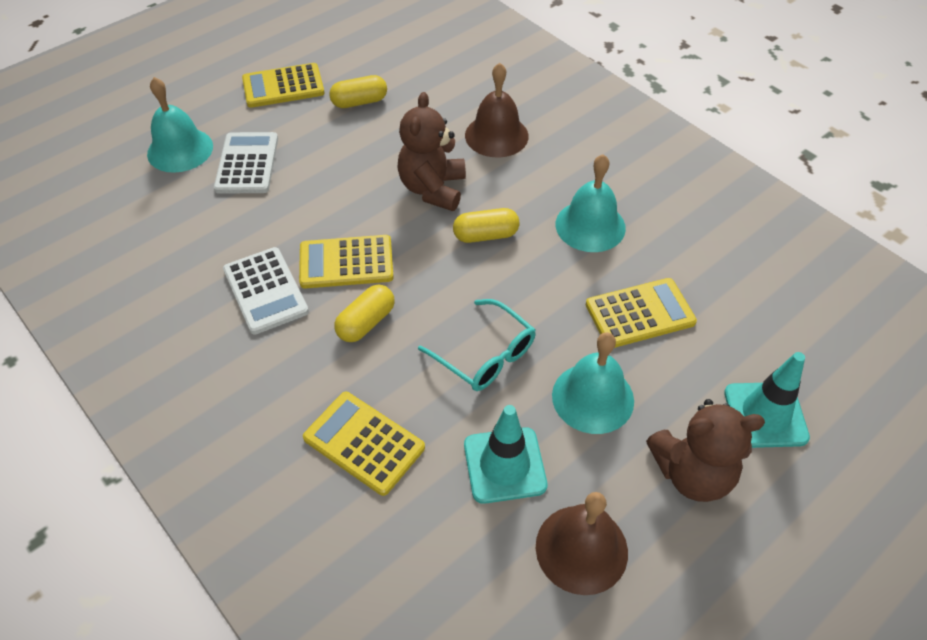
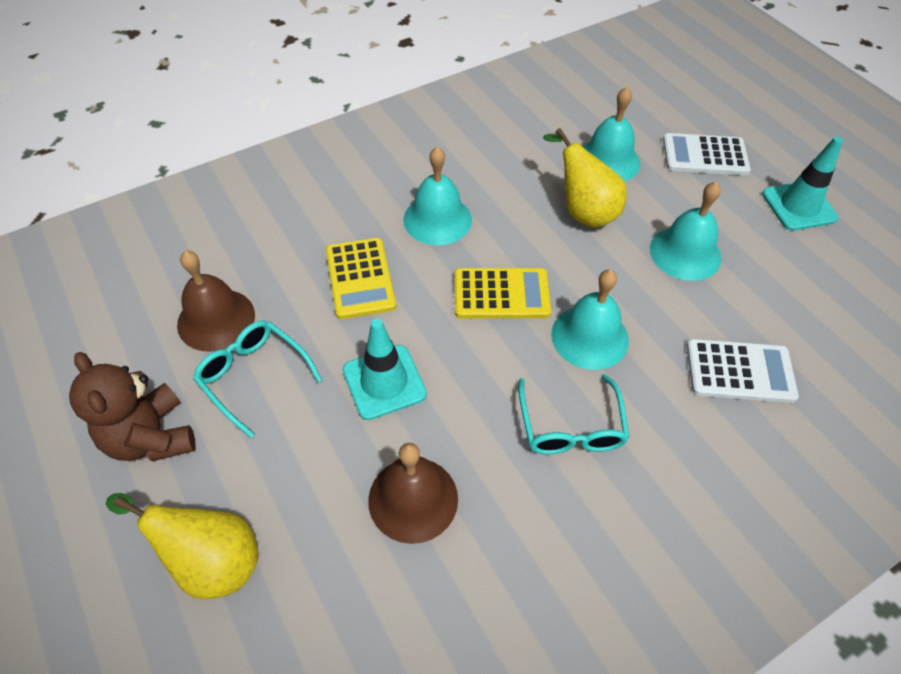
brown teddy bear: 2 -> 1
turquoise bell: 3 -> 4
turquoise glasses: 1 -> 2
yellow calculator: 4 -> 2
yellow capsule: 3 -> 0
yellow pear: 0 -> 2

